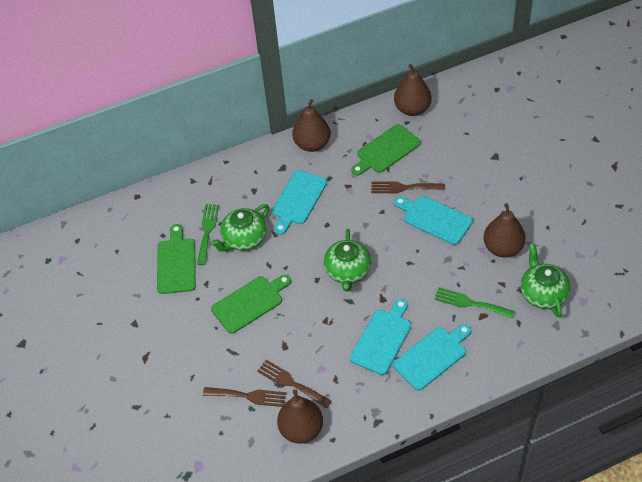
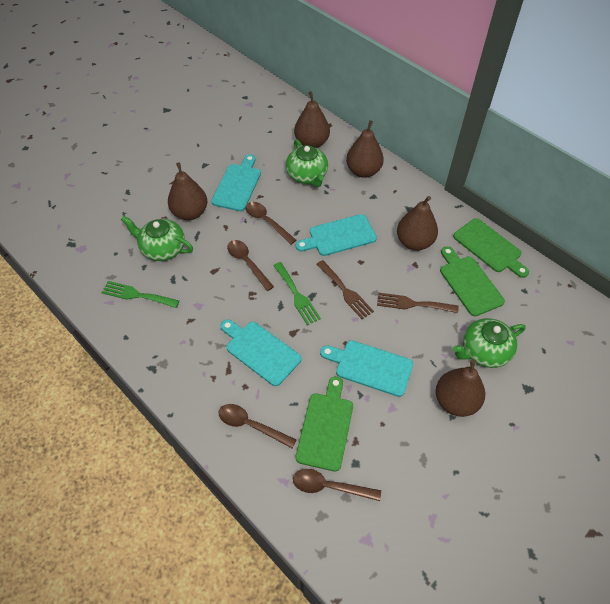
brown fork: 3 -> 2
brown pear: 4 -> 5
brown spoon: 0 -> 4

